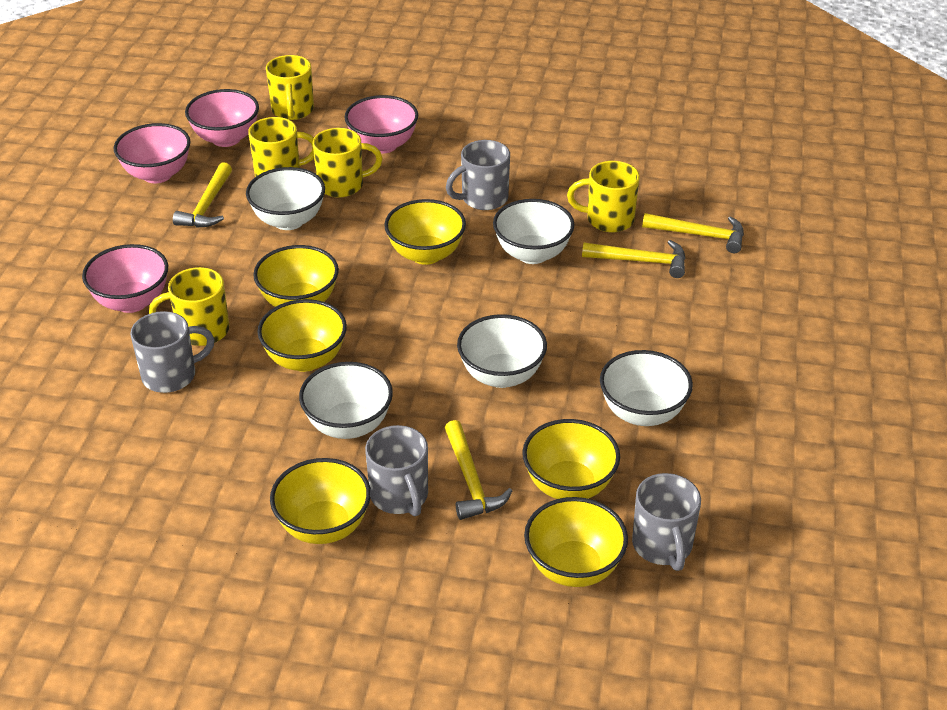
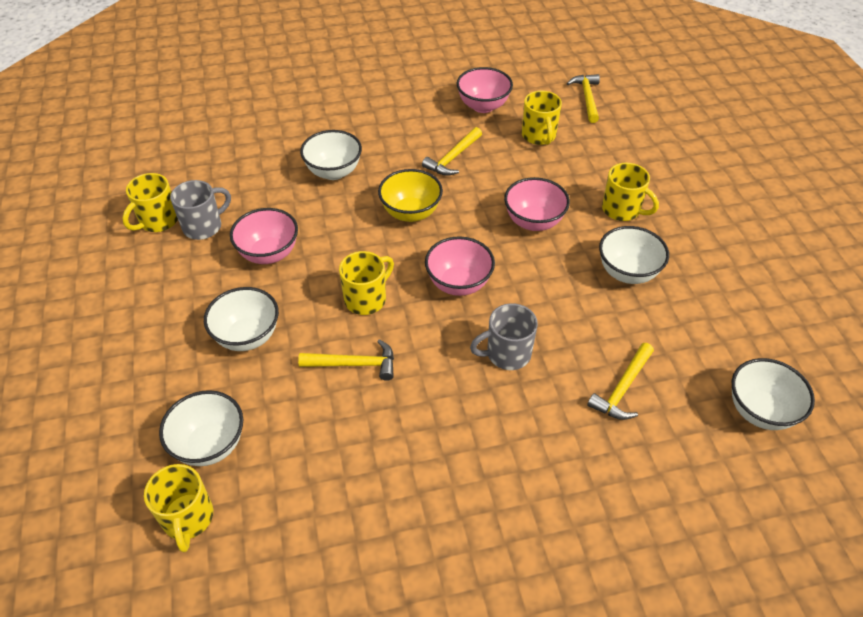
grey mug: 4 -> 2
yellow bowl: 6 -> 1

